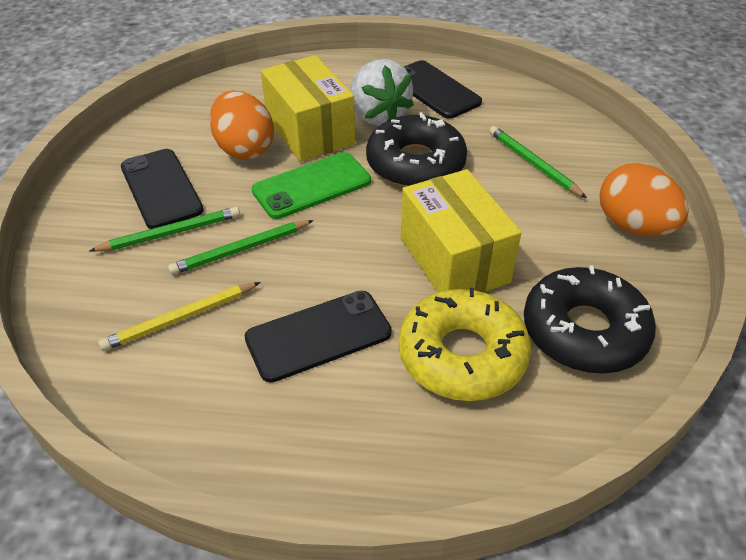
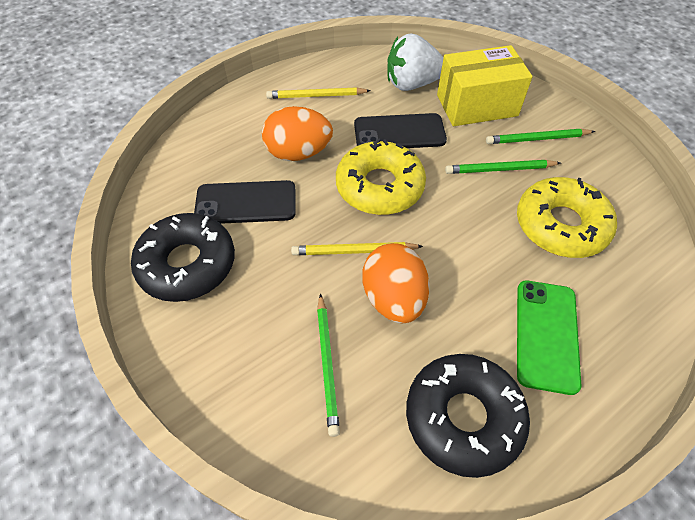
black phone: 3 -> 2
yellow box: 2 -> 1
yellow donut: 1 -> 2
yellow pencil: 1 -> 2

